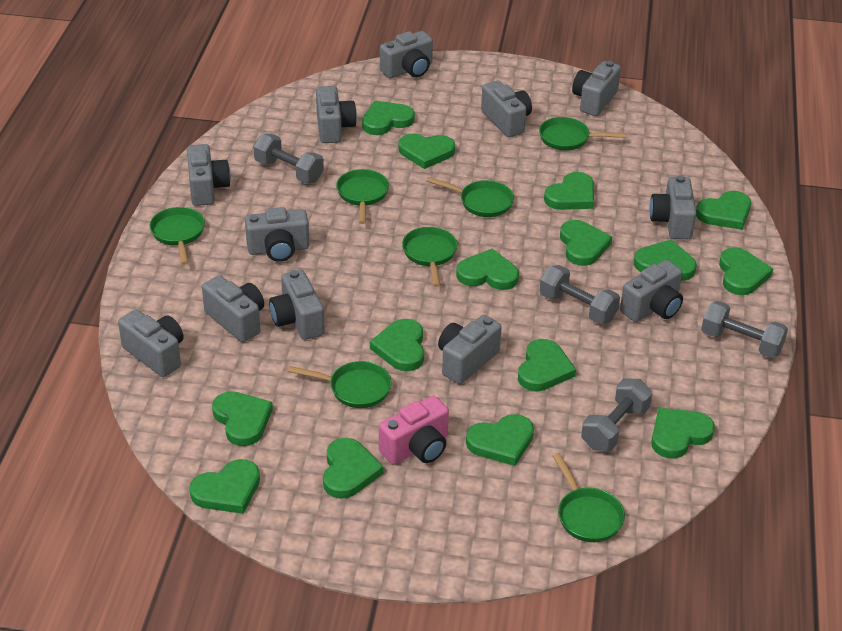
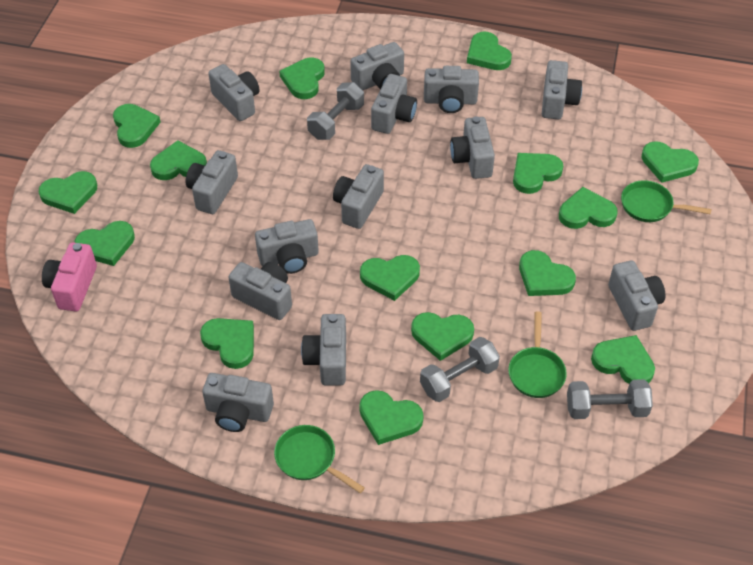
green pan: 7 -> 3
grey camera: 12 -> 13
grey dumbbell: 4 -> 3

